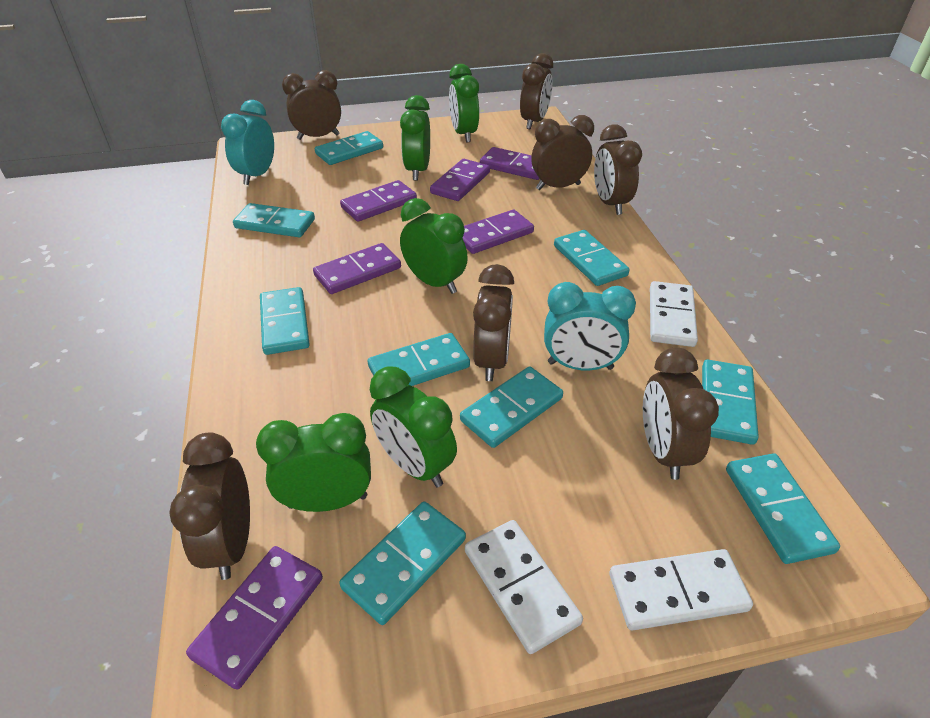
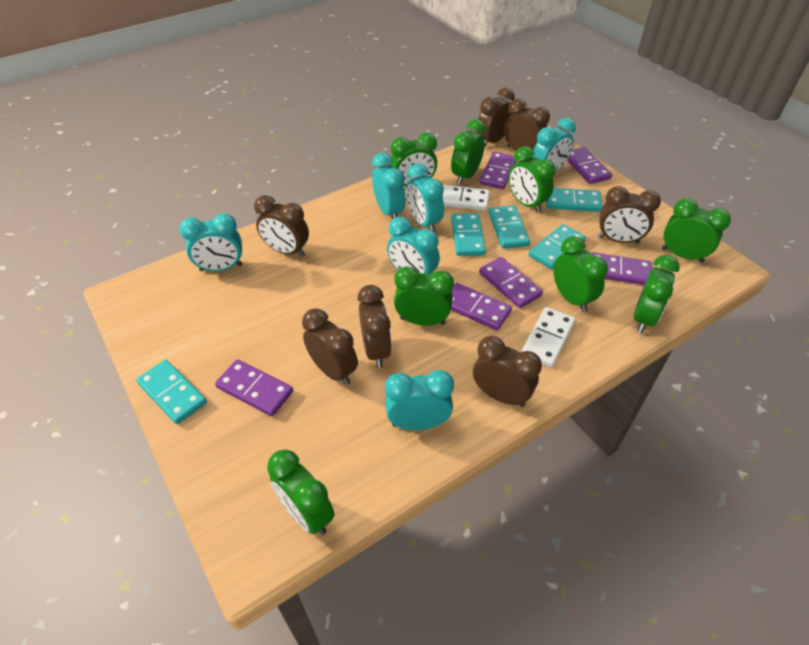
green clock: 5 -> 8
turquoise clock: 2 -> 6
turquoise domino: 9 -> 5
white domino: 3 -> 2

